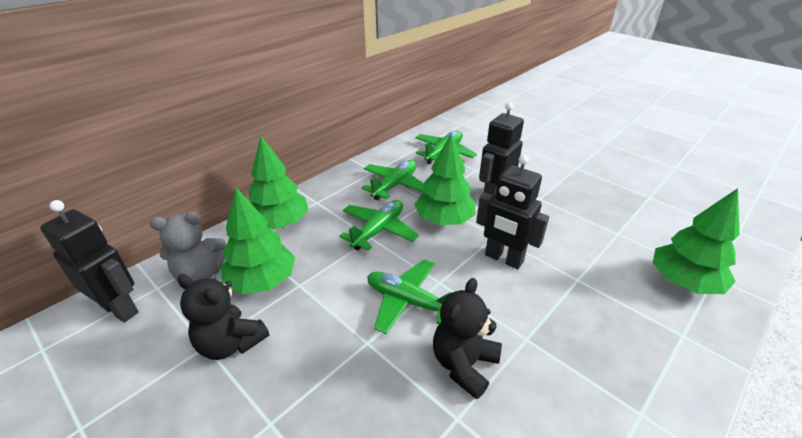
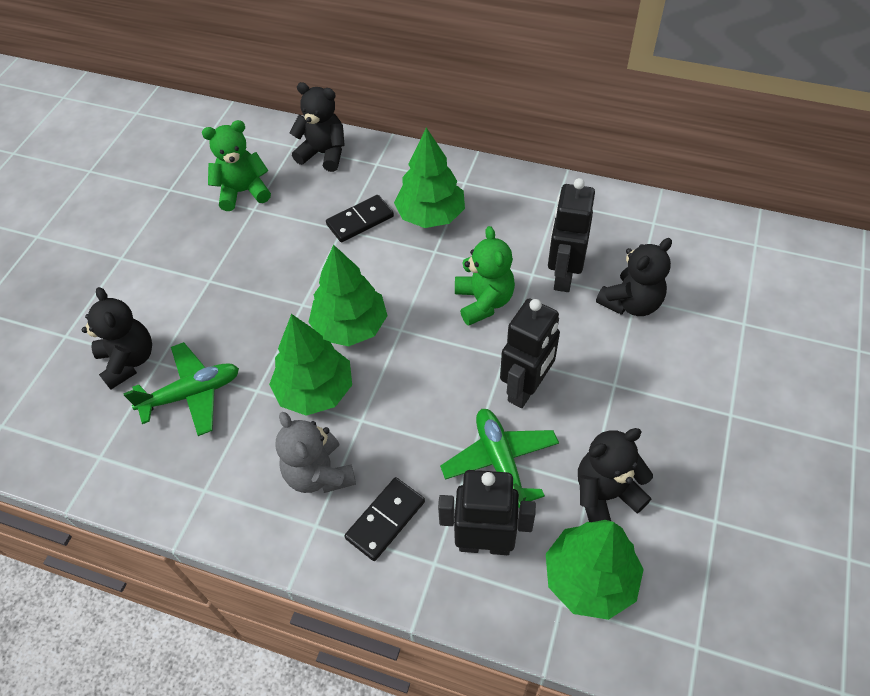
black domino: 0 -> 2
black teddy bear: 2 -> 4
green plane: 4 -> 2
green teddy bear: 0 -> 2

